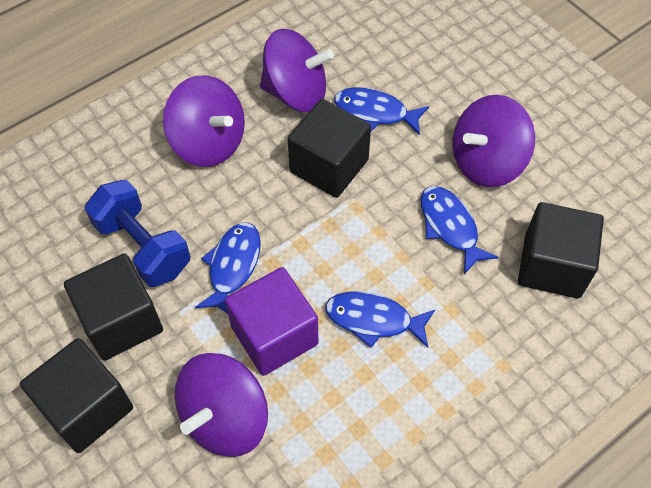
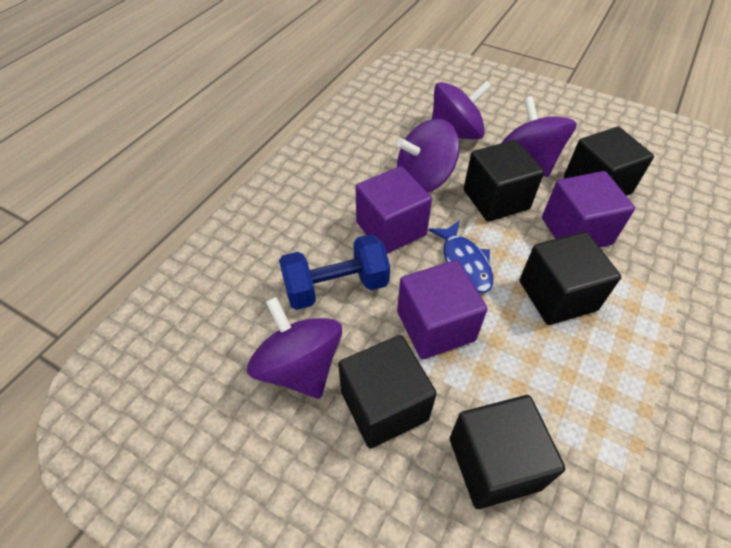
black cube: 4 -> 5
blue fish: 4 -> 1
purple cube: 1 -> 3

